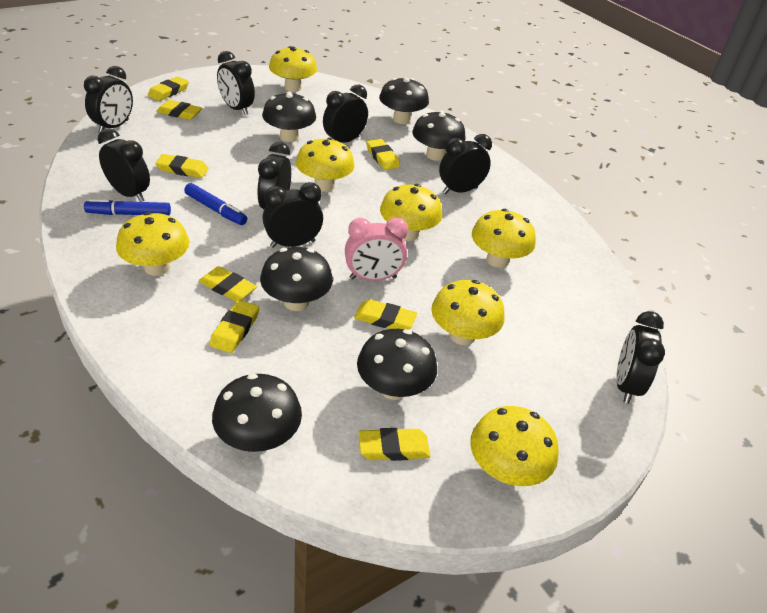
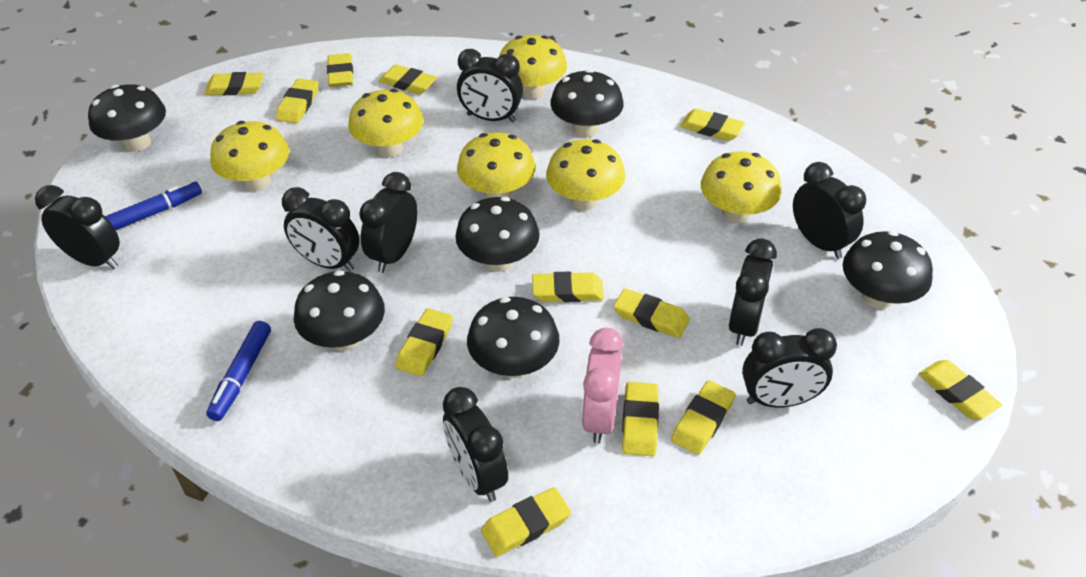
yellow eraser: 8 -> 12
yellow mushroom: 7 -> 6

